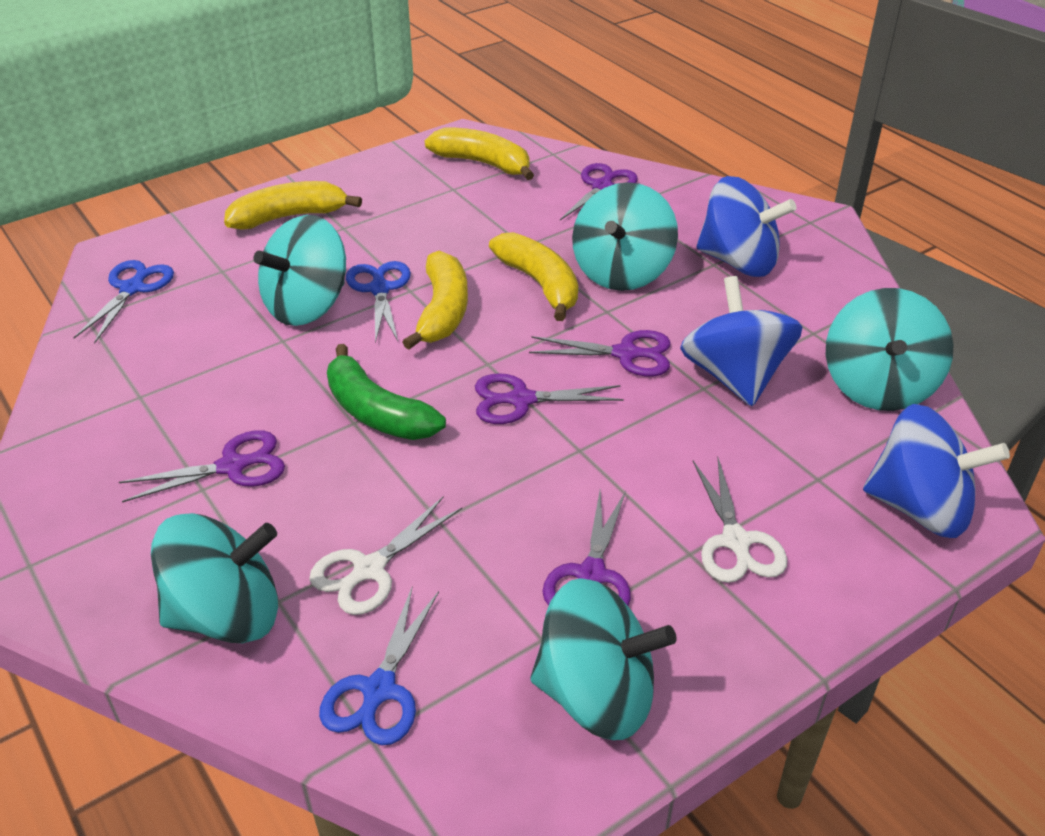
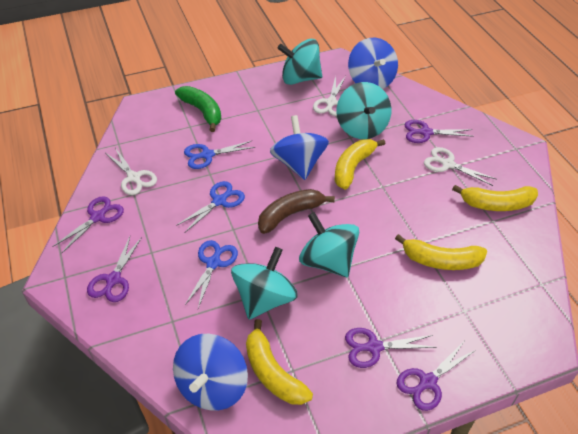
brown banana: 0 -> 1
turquoise spinning top: 5 -> 4
white scissors: 2 -> 3

